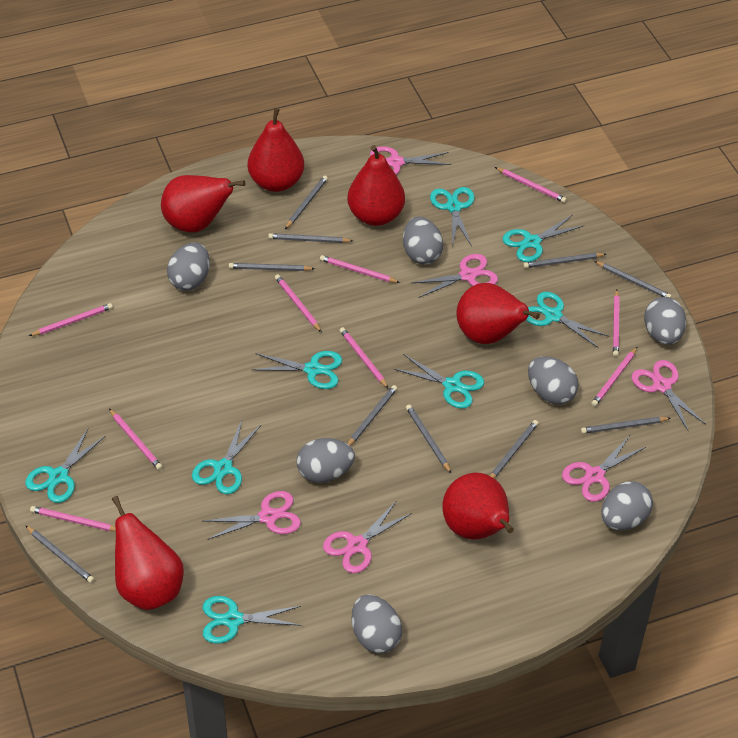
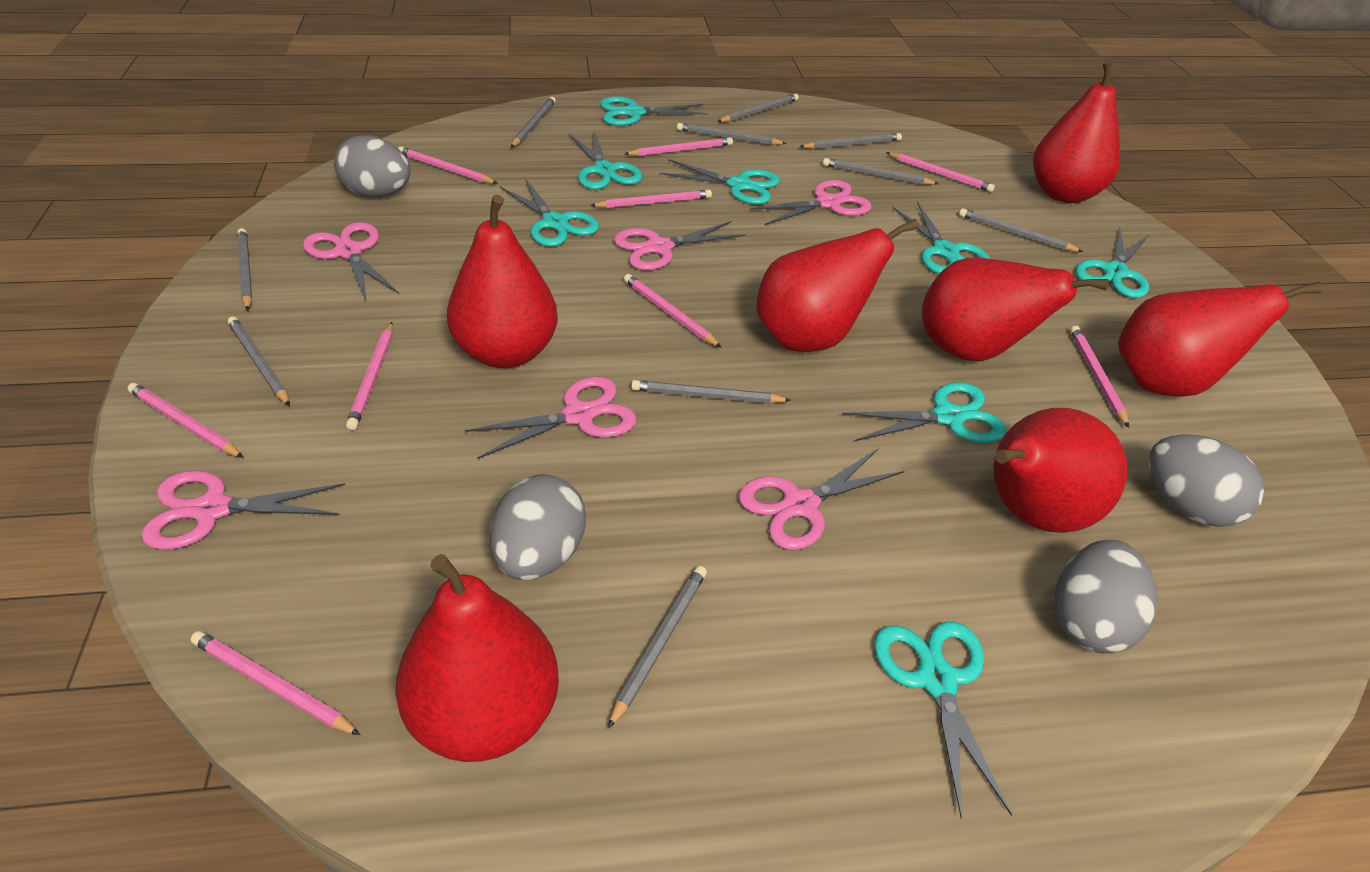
grey egg: 7 -> 4
red pear: 6 -> 7

